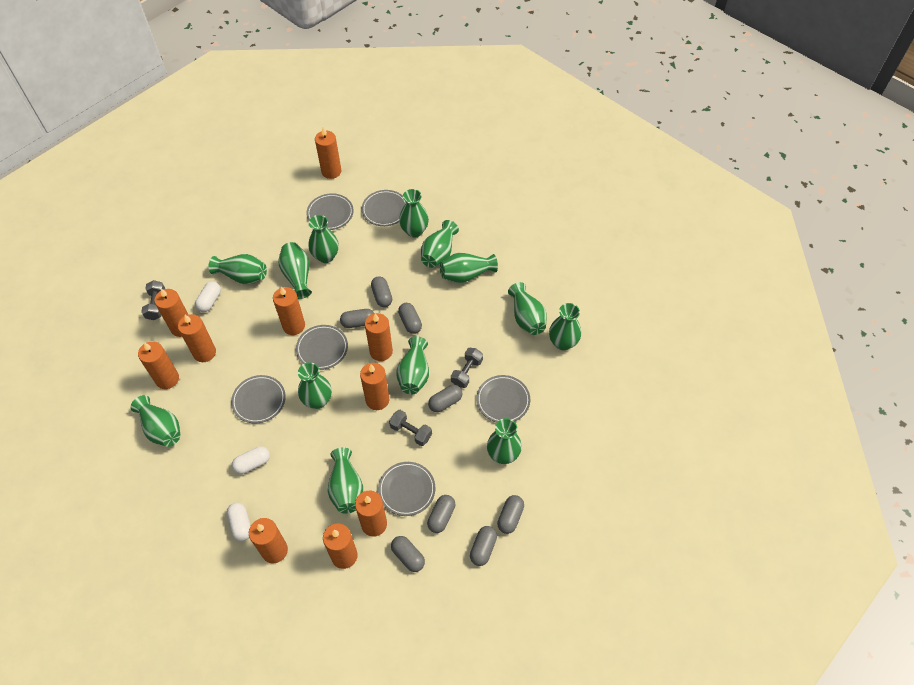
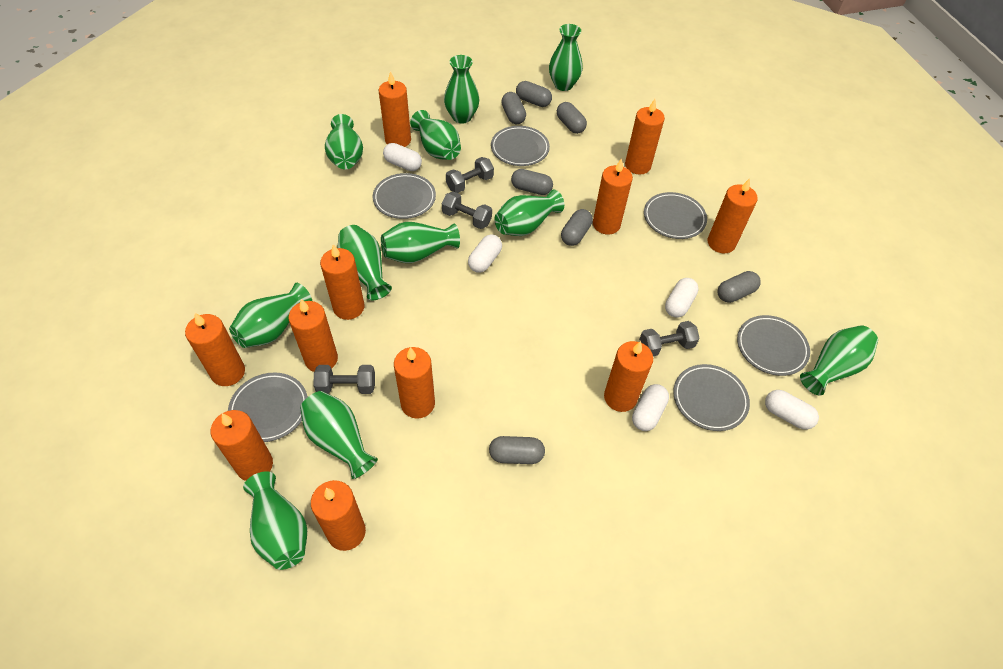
green vase: 13 -> 11
grey capsule: 8 -> 7
grey dumbbell: 3 -> 4
orange candle: 10 -> 11
white capsule: 3 -> 5

